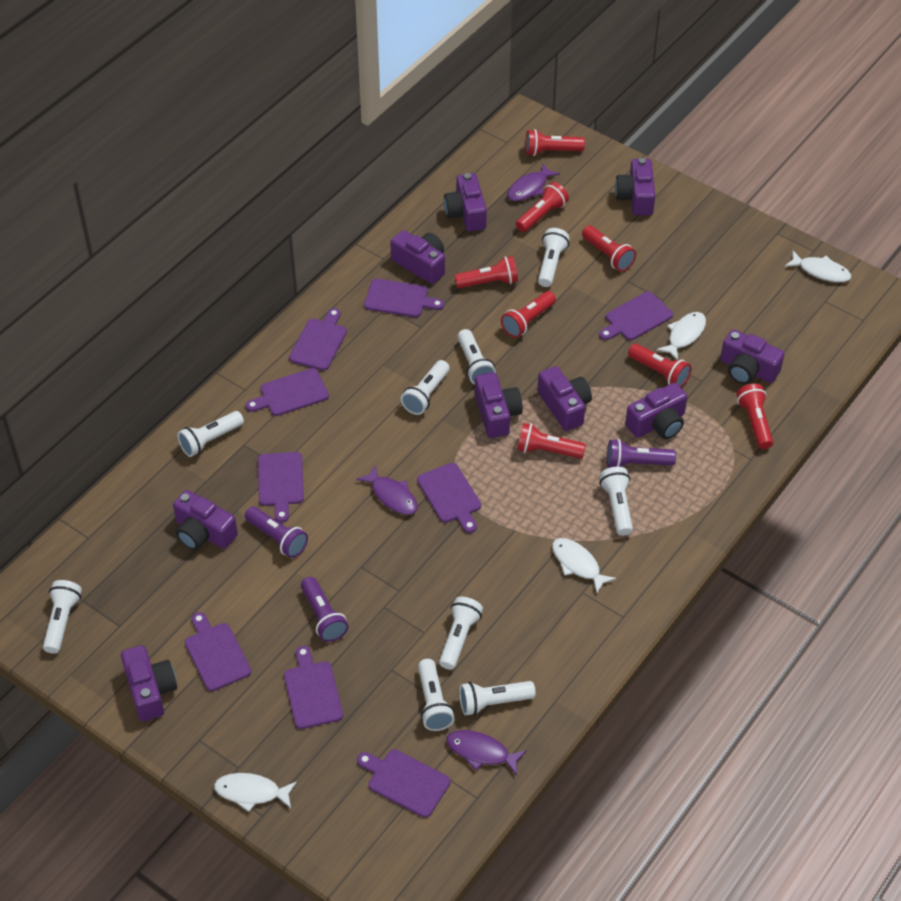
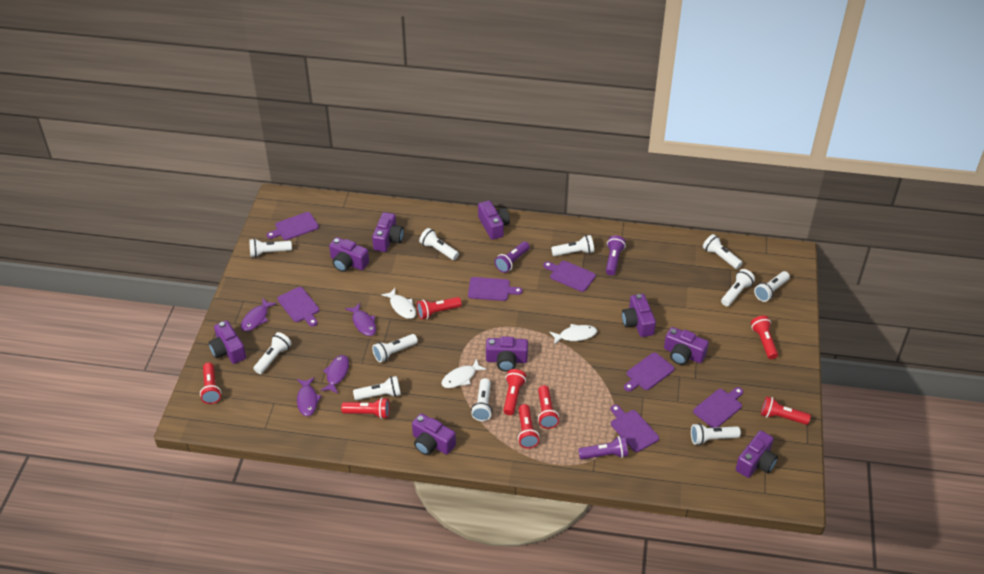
purple cutting board: 9 -> 7
purple fish: 3 -> 4
white fish: 4 -> 3
white flashlight: 9 -> 11

